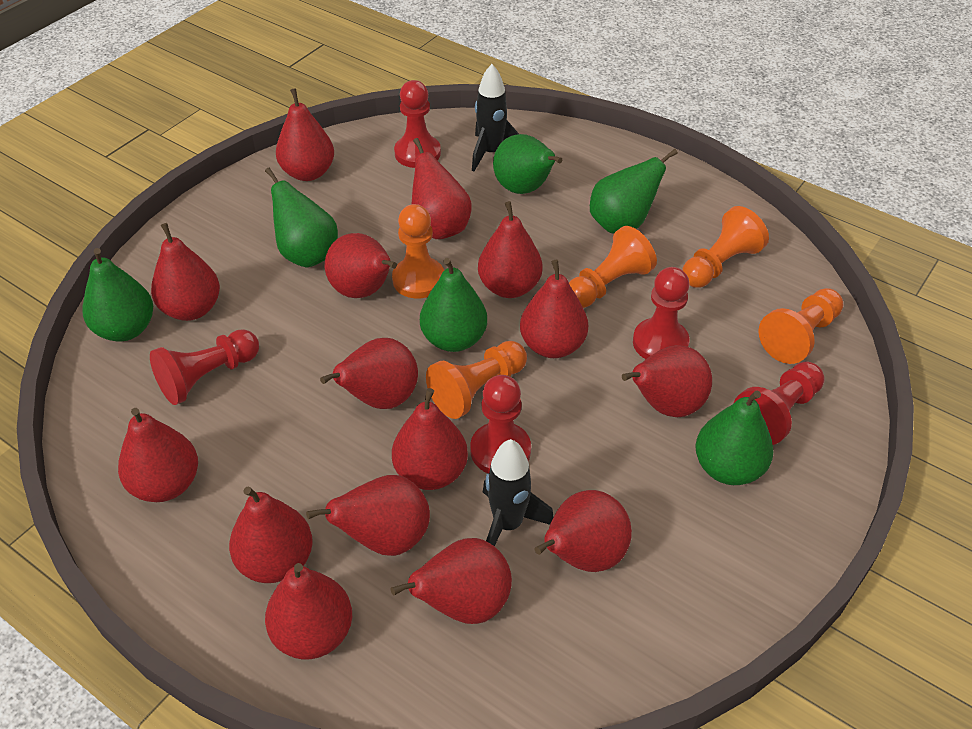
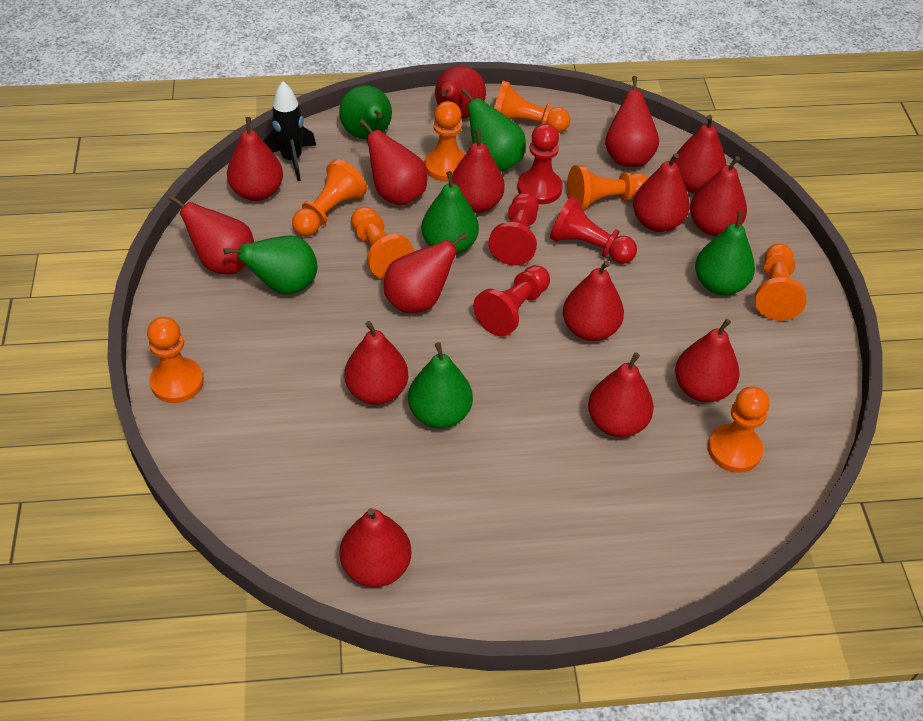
black rocket: 2 -> 1
orange pawn: 5 -> 8
red pawn: 5 -> 4

